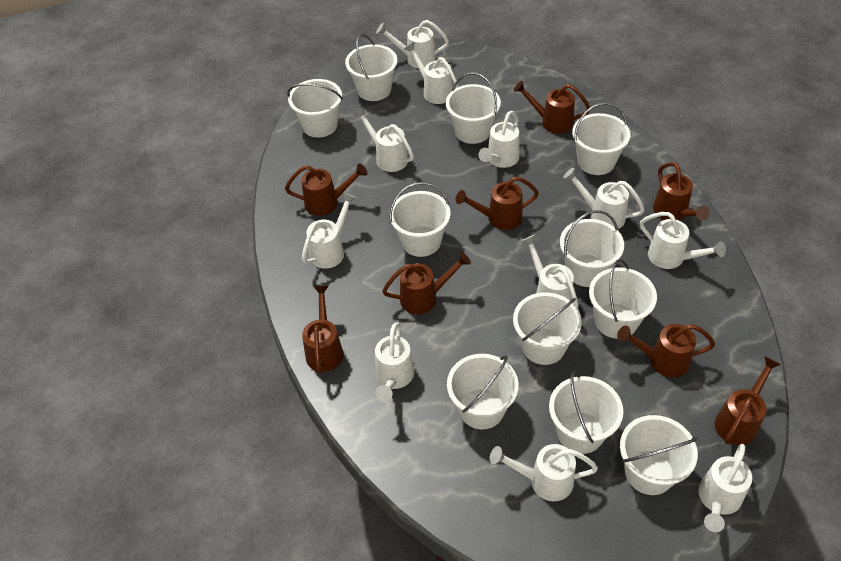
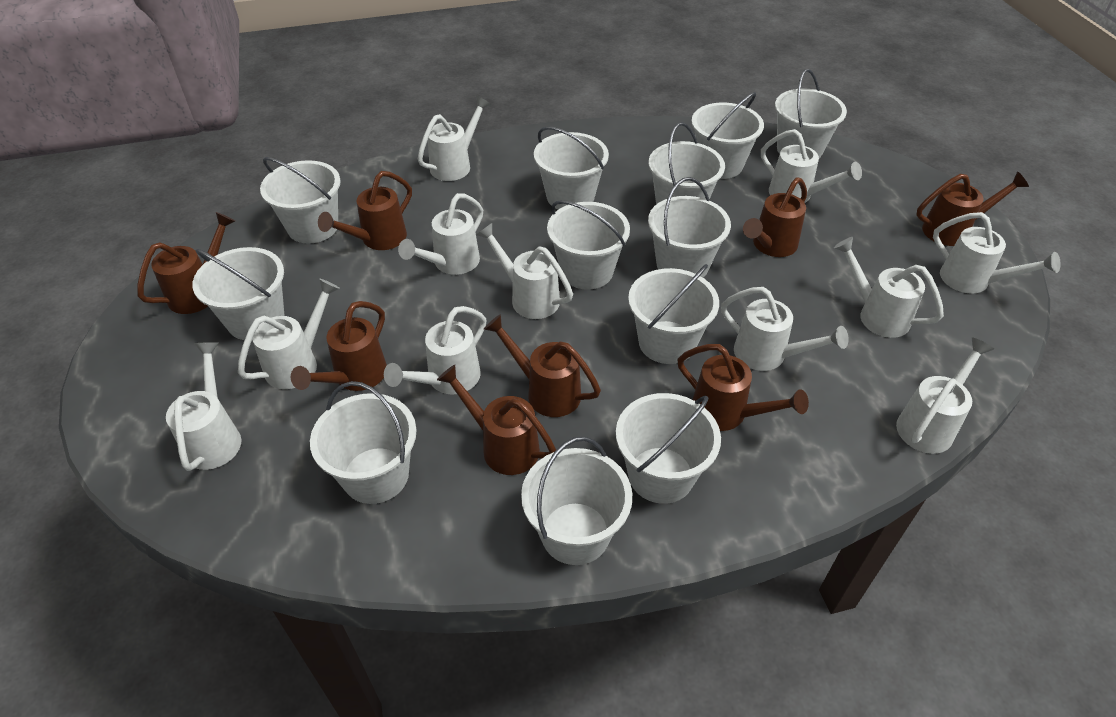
white bucket: 11 -> 12

